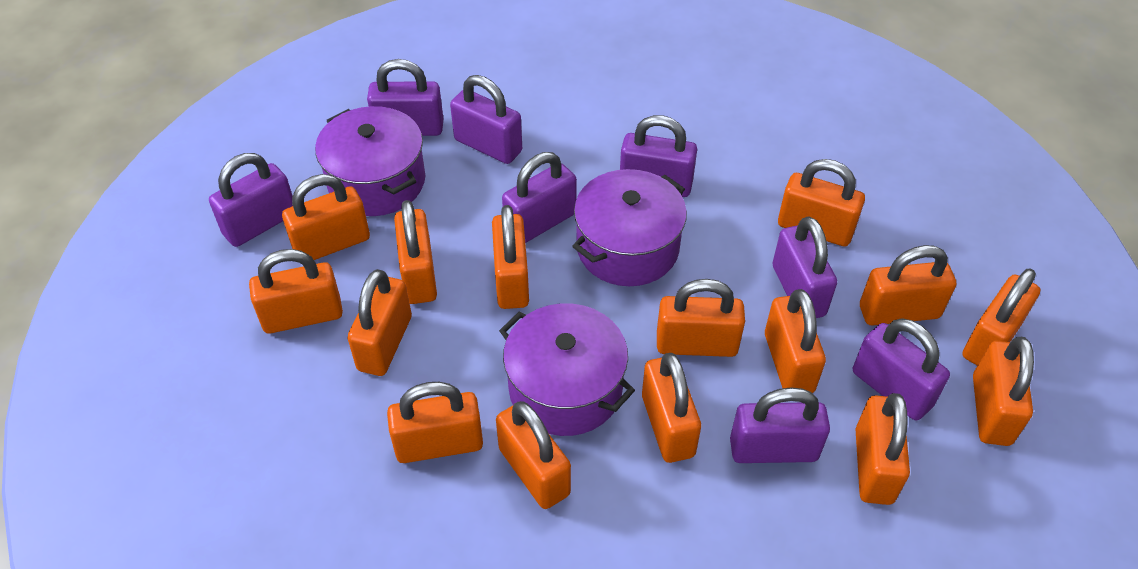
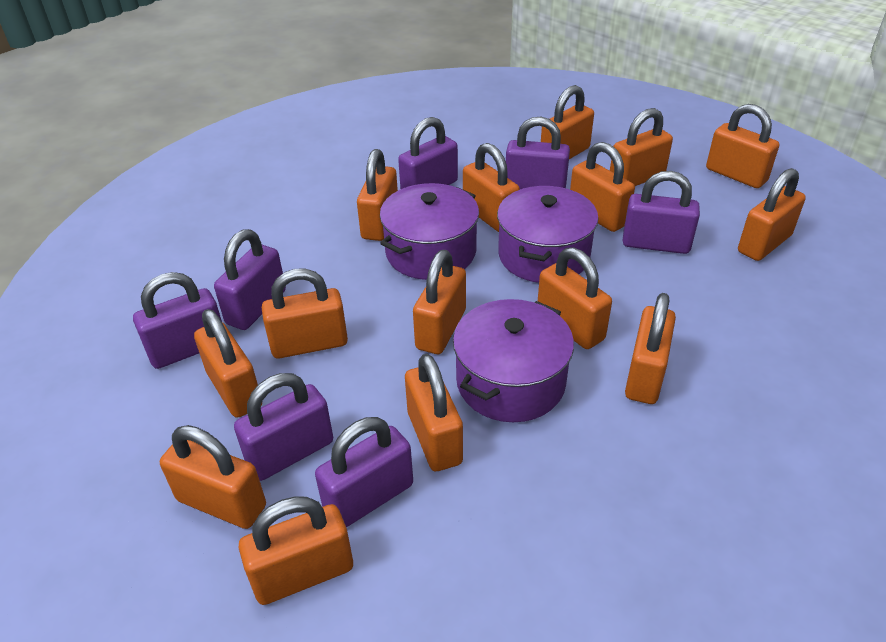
purple padlock: 8 -> 7

